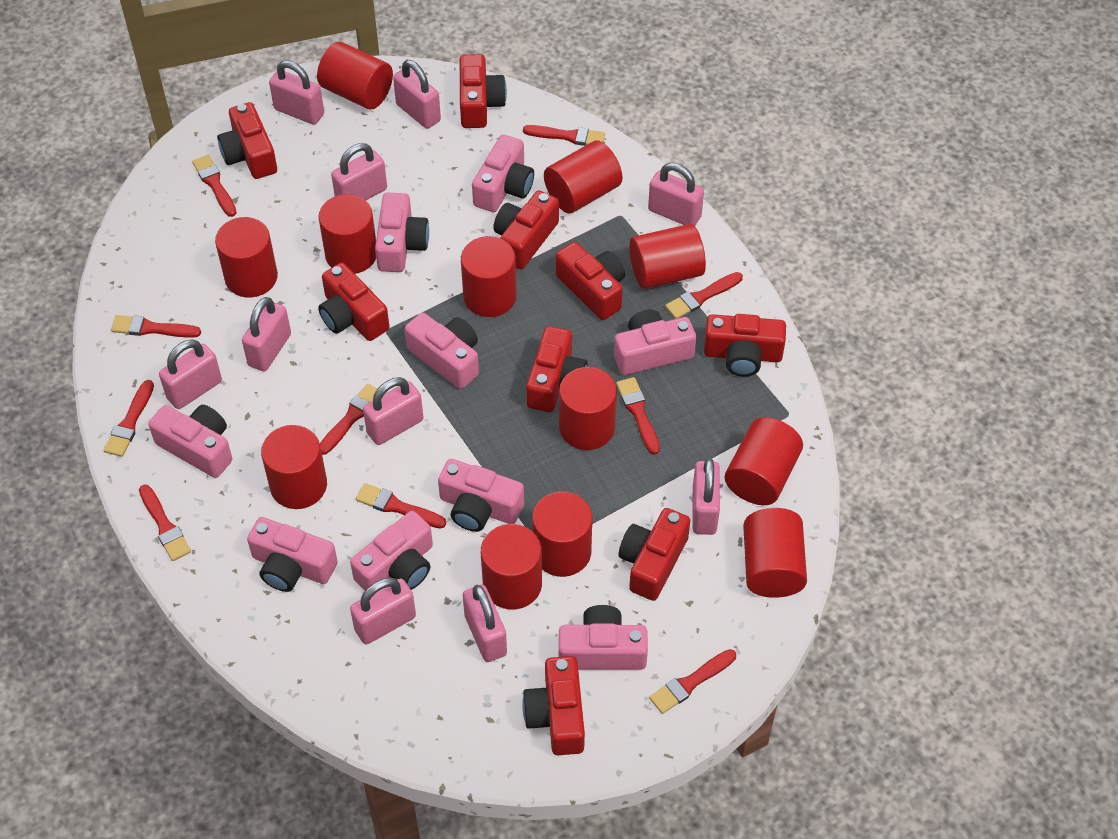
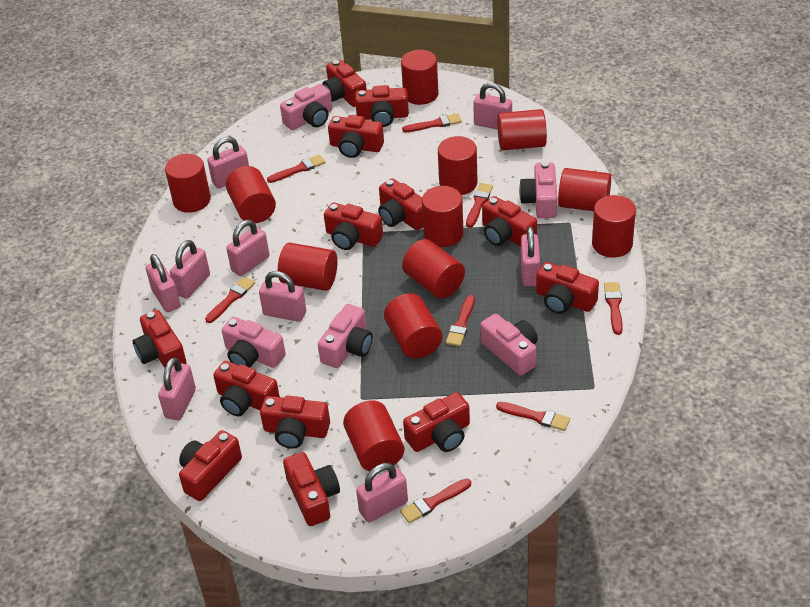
pink camera: 9 -> 5
pink padlock: 10 -> 9
red brush: 10 -> 8
red camera: 9 -> 13

